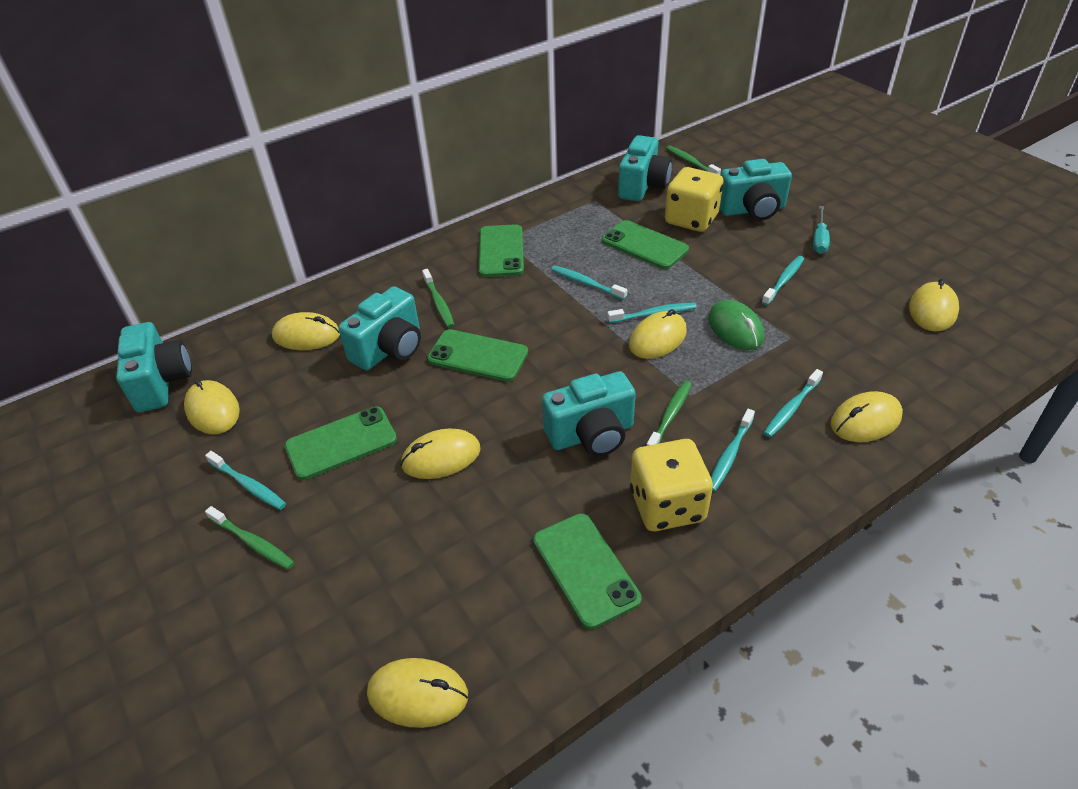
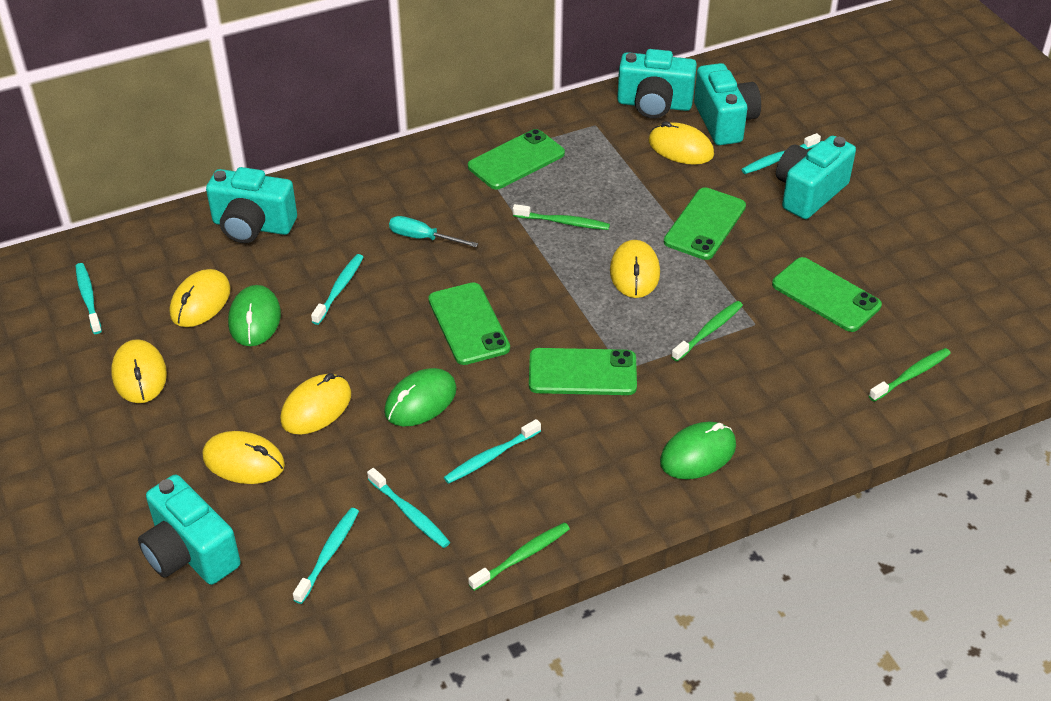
green mouse: 1 -> 3
yellow dice: 2 -> 0
yellow mouse: 7 -> 6

